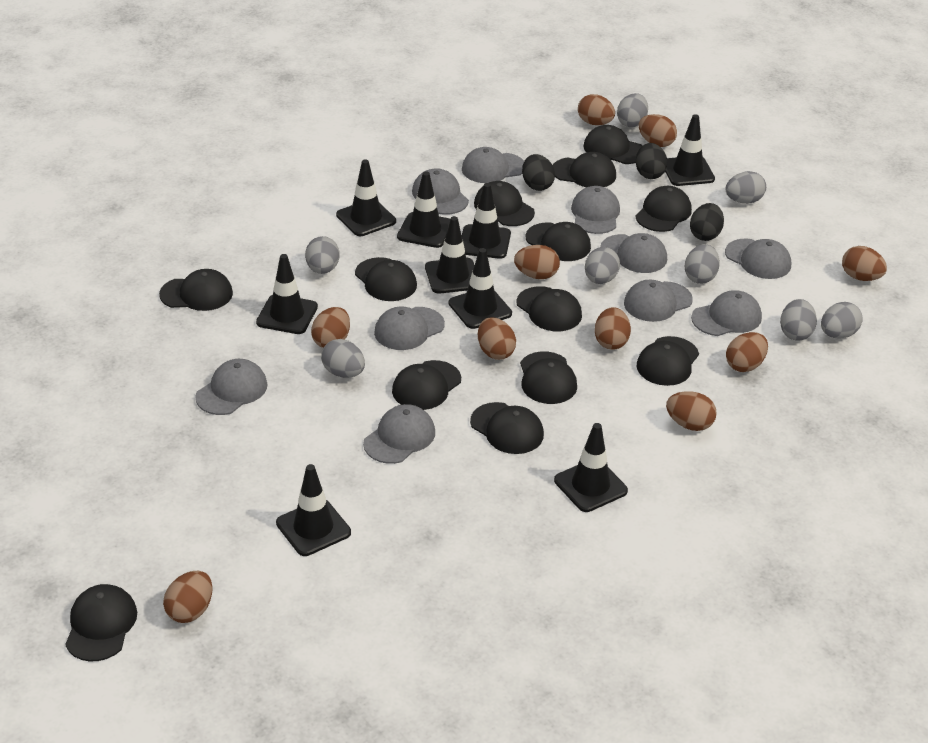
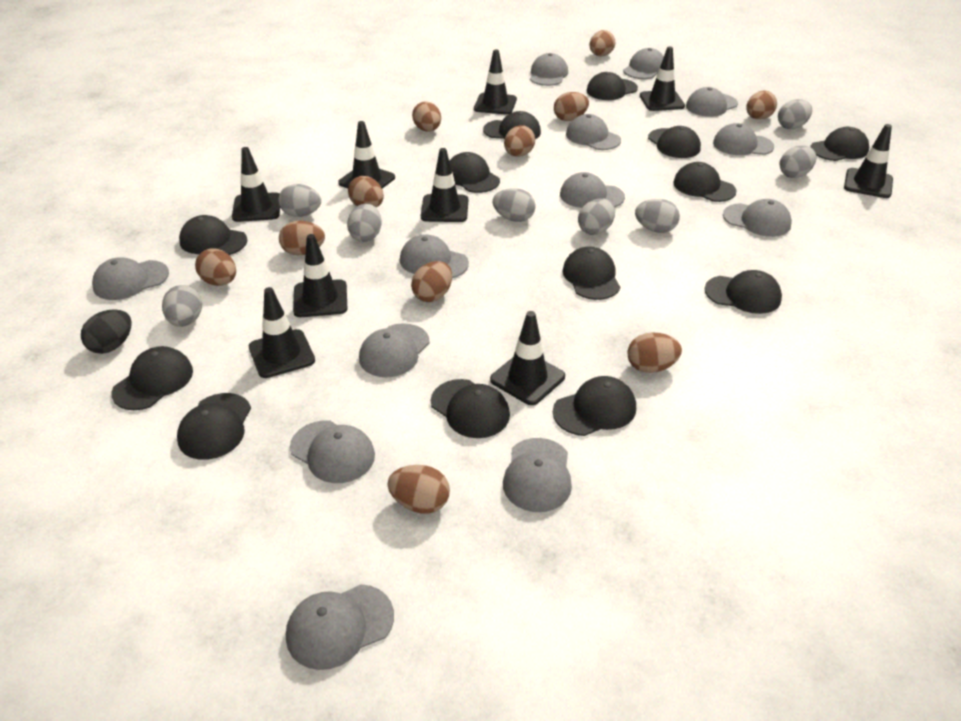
black egg: 3 -> 1
brown egg: 10 -> 11
grey cap: 10 -> 13

